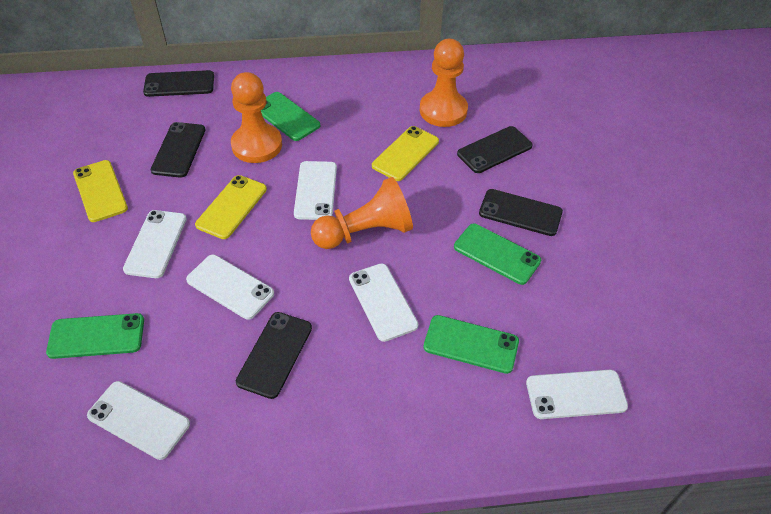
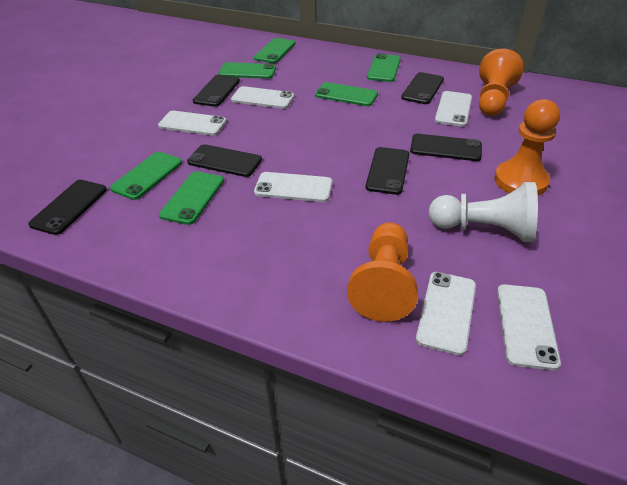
black phone: 5 -> 6
green phone: 4 -> 6
white pawn: 0 -> 1
yellow phone: 3 -> 0

